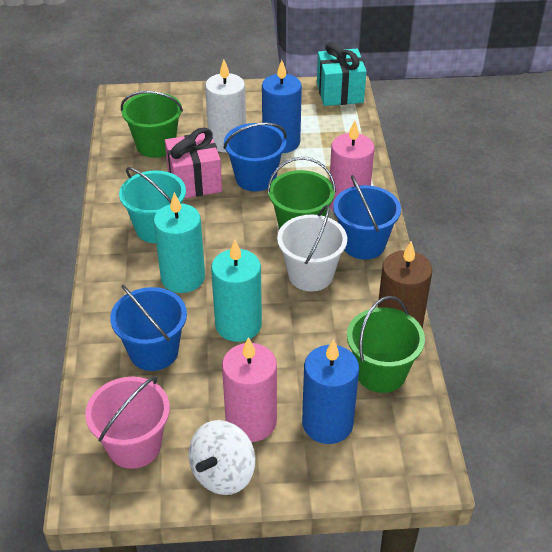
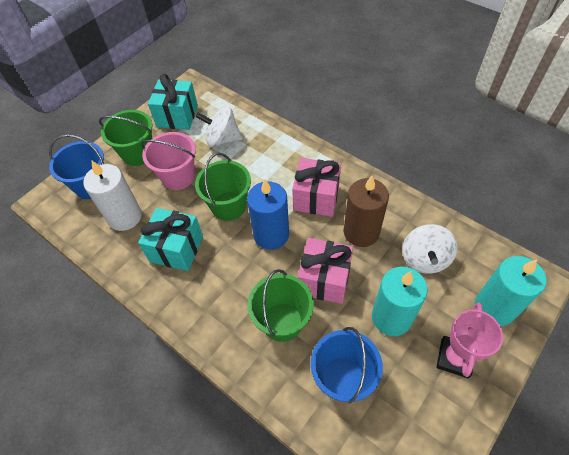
blue bucket: 3 -> 2
blue candle: 2 -> 1
pink candle: 2 -> 0
pink gift: 1 -> 2
pink trophy: 0 -> 1
turquoise bucket: 1 -> 0
turquoise gift: 1 -> 2
white bucket: 1 -> 0
white spinning top: 1 -> 2

